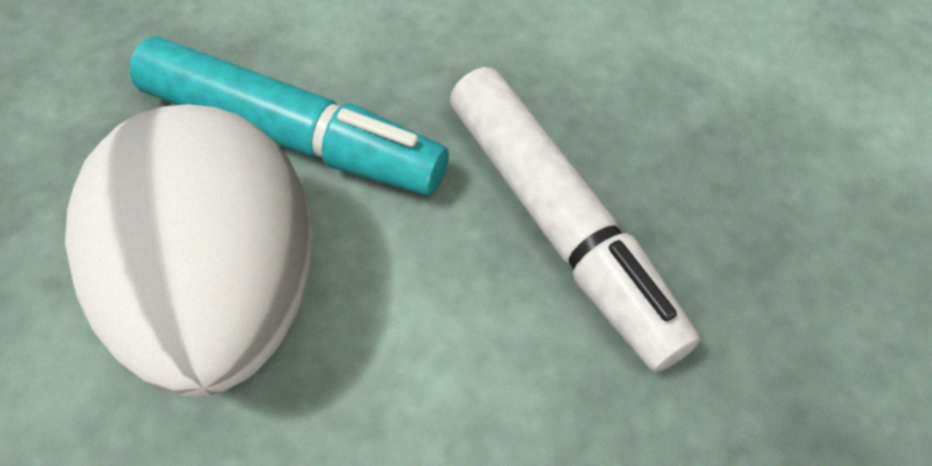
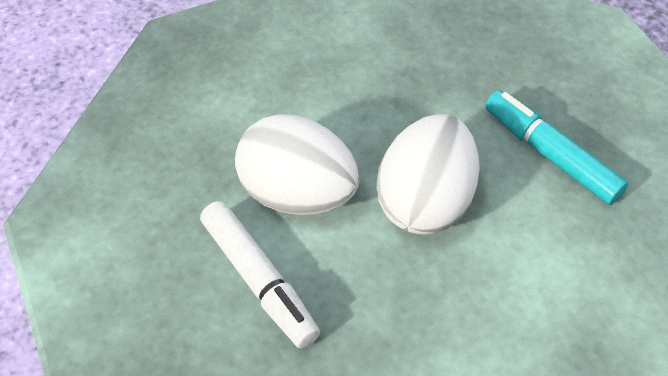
white egg: 1 -> 2

